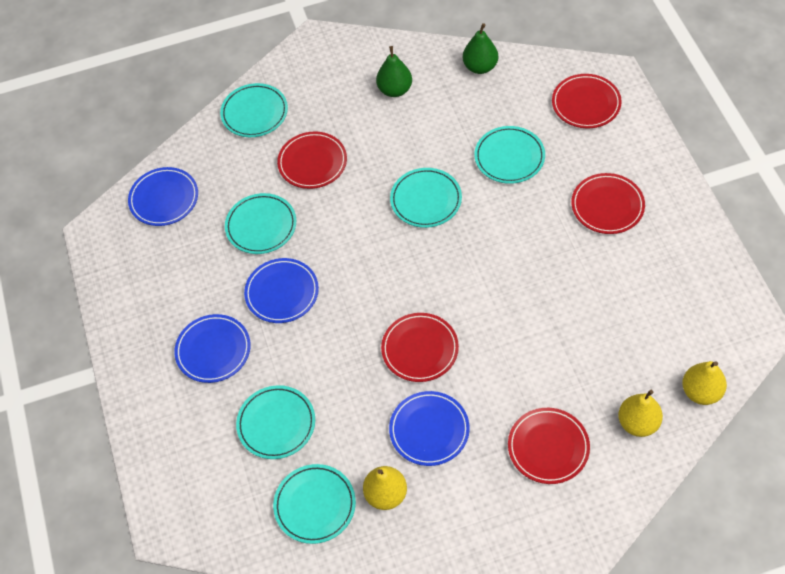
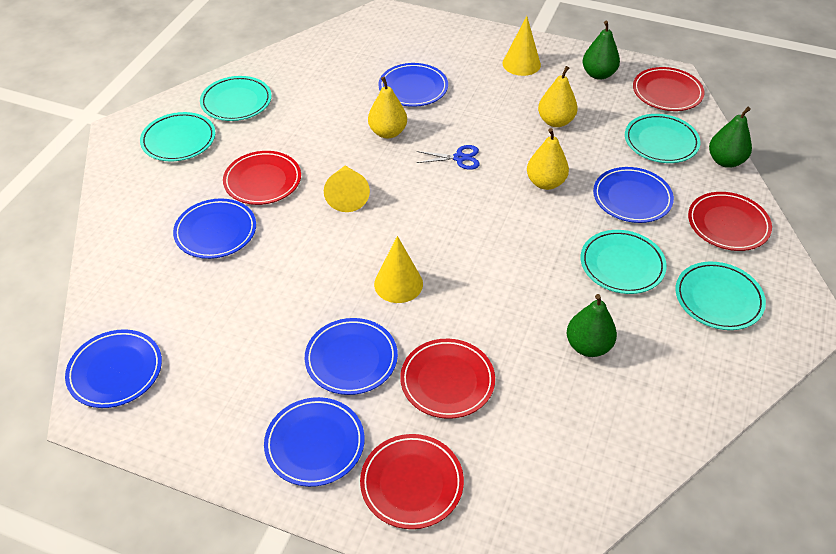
blue plate: 4 -> 6
blue scissors: 0 -> 1
green pear: 2 -> 3
turquoise plate: 6 -> 5
yellow cone: 0 -> 3

